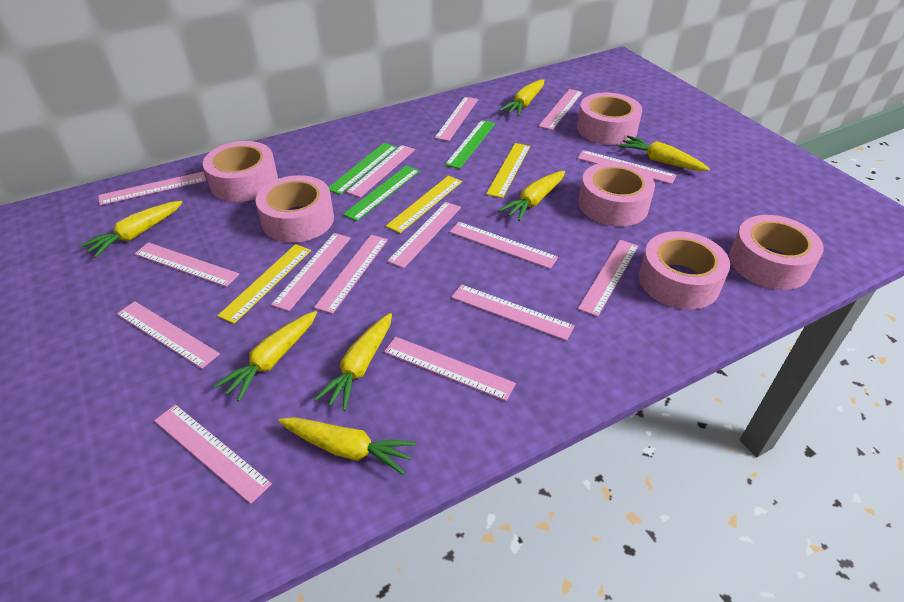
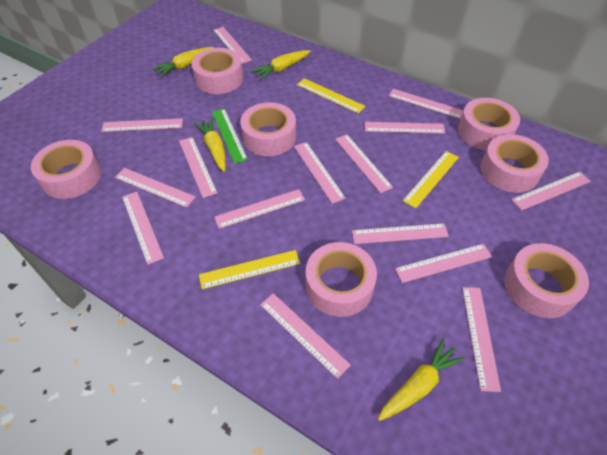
green ruler: 3 -> 1
pink tape: 6 -> 7
yellow carrot: 7 -> 4

